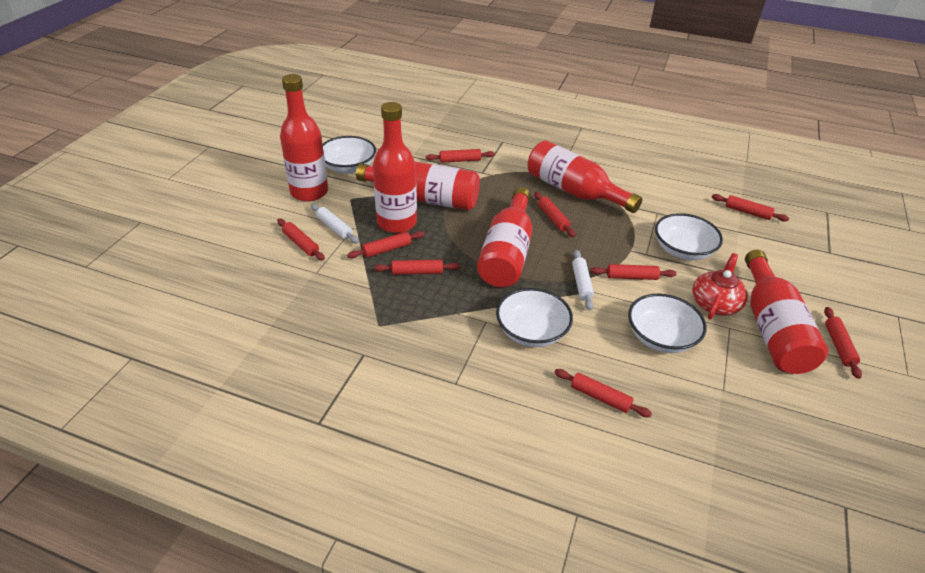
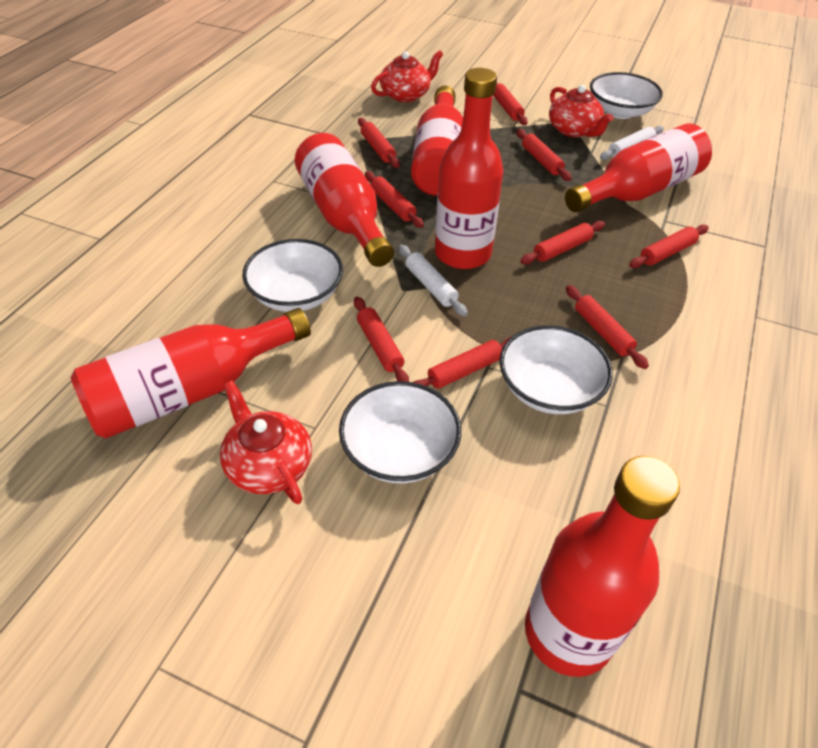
red teapot: 1 -> 3

